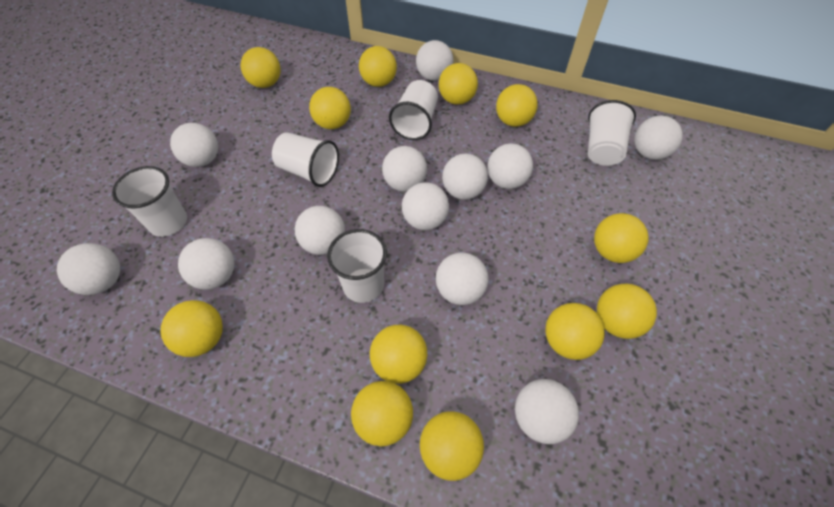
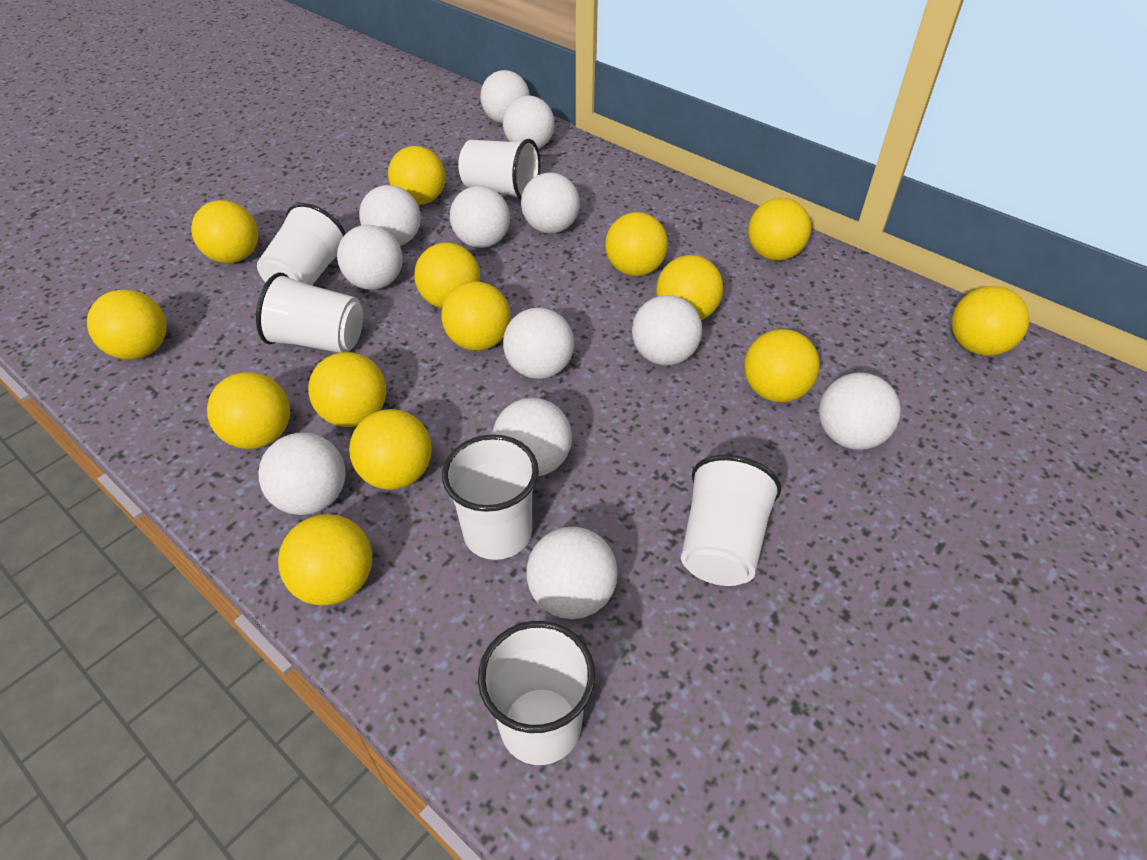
white cup: 5 -> 6
yellow ball: 12 -> 14

